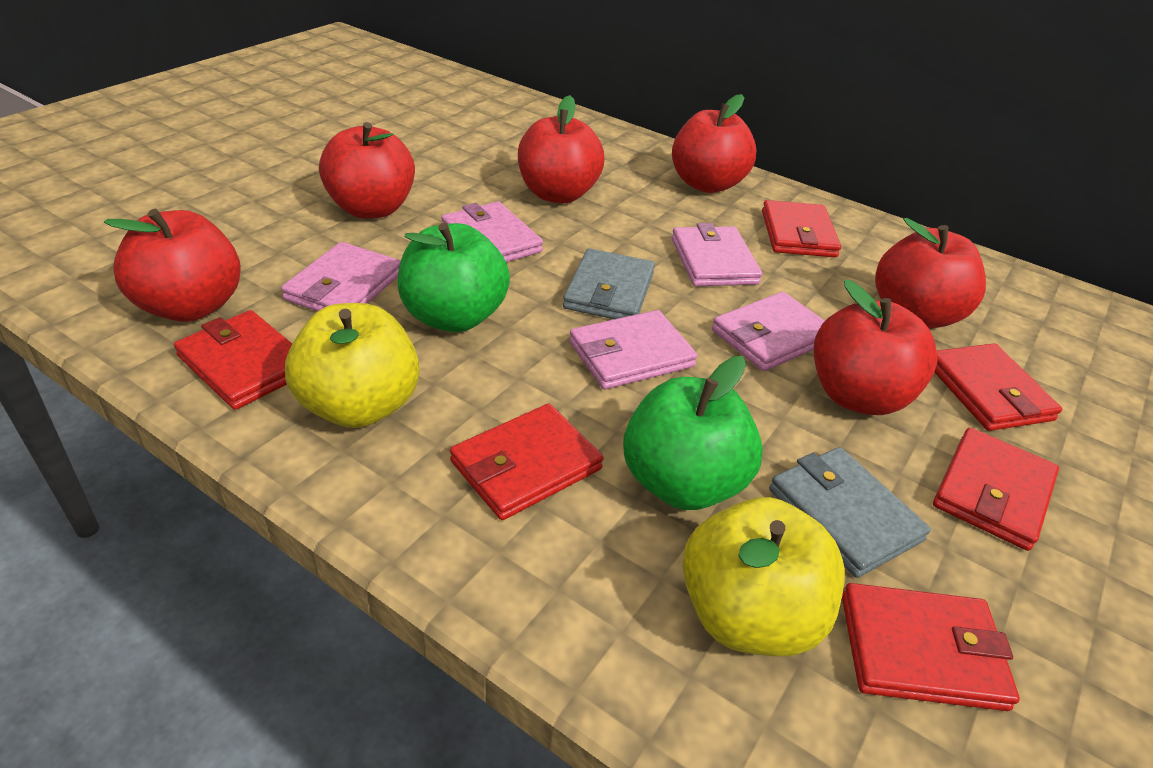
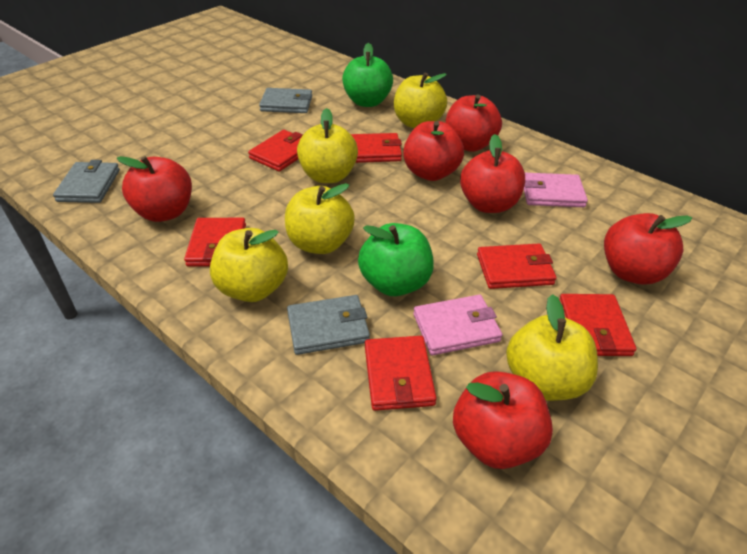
grey wallet: 2 -> 3
pink wallet: 5 -> 2
yellow apple: 2 -> 5

